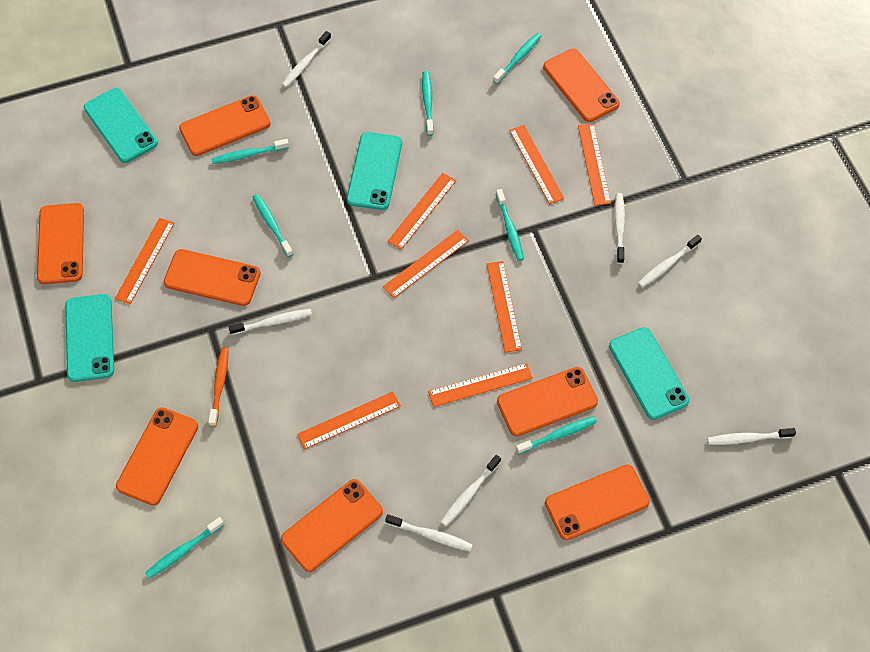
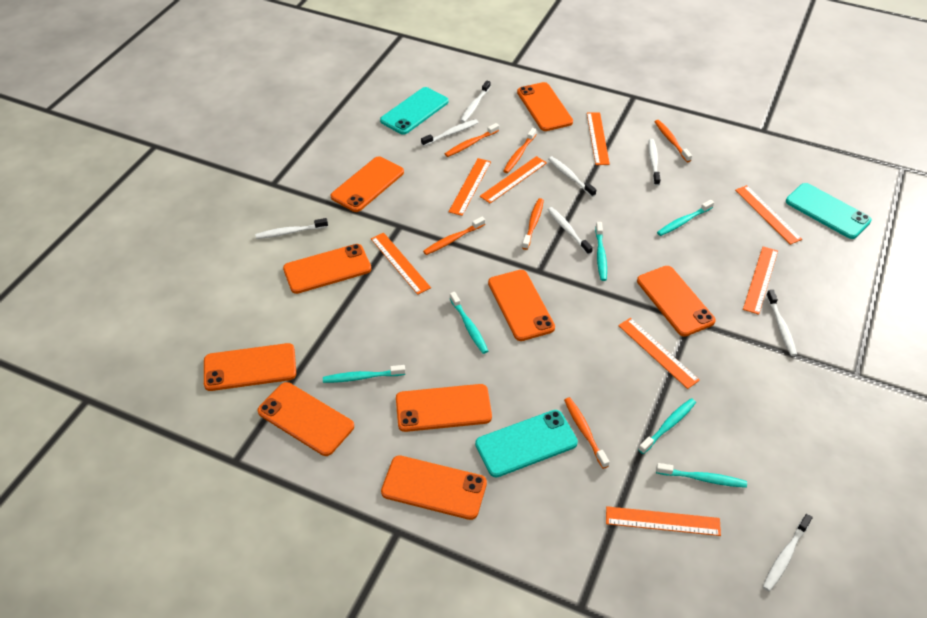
orange phone: 8 -> 9
orange toothbrush: 1 -> 6
turquoise phone: 4 -> 3
turquoise toothbrush: 7 -> 6
white toothbrush: 7 -> 8

